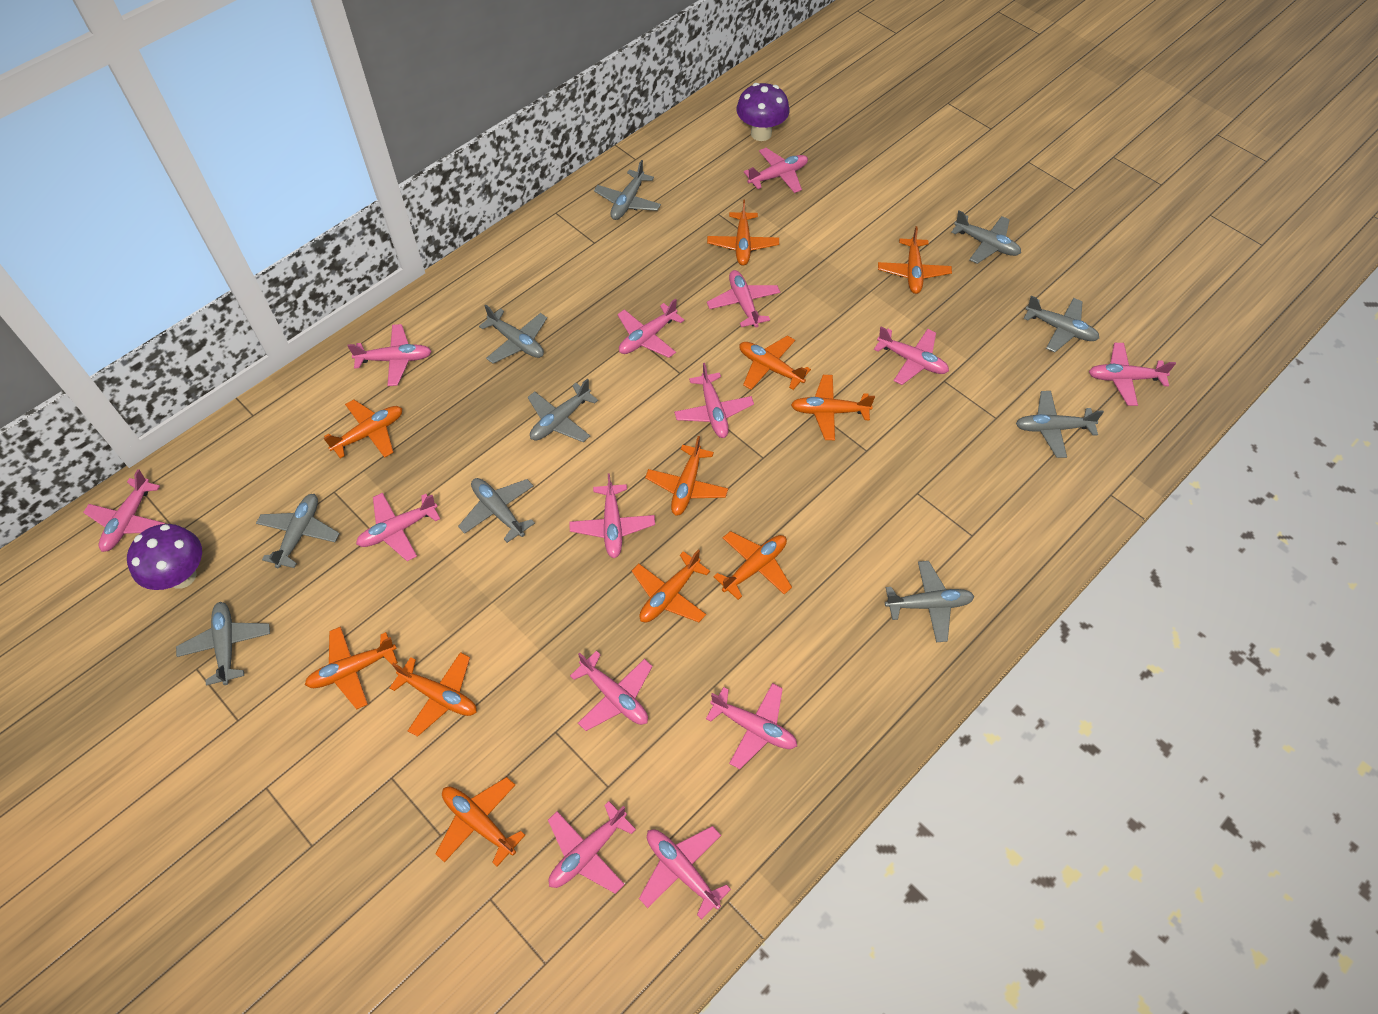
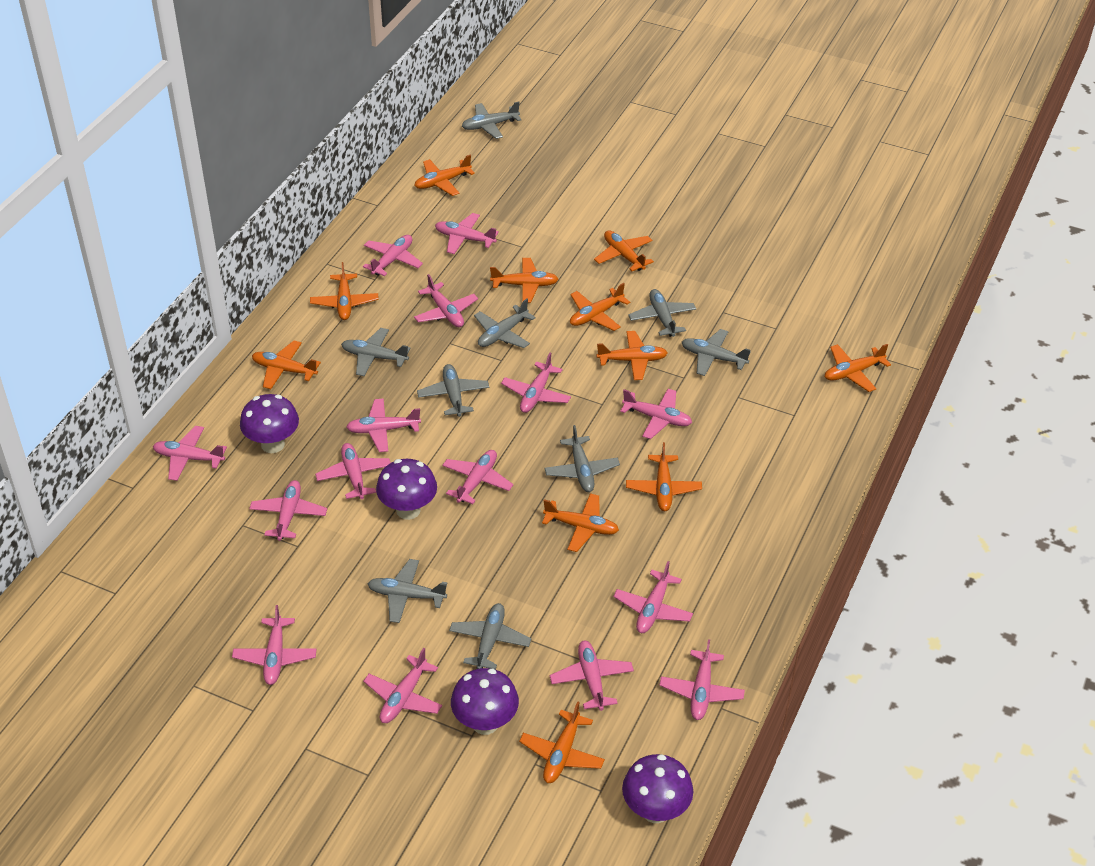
grey plane: 10 -> 9
pink plane: 14 -> 15
purple mushroom: 2 -> 4

